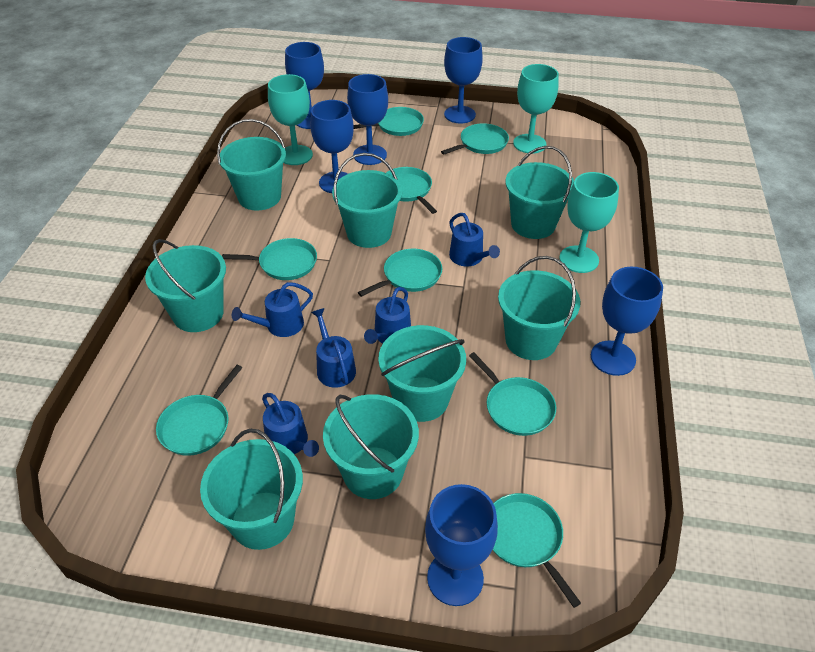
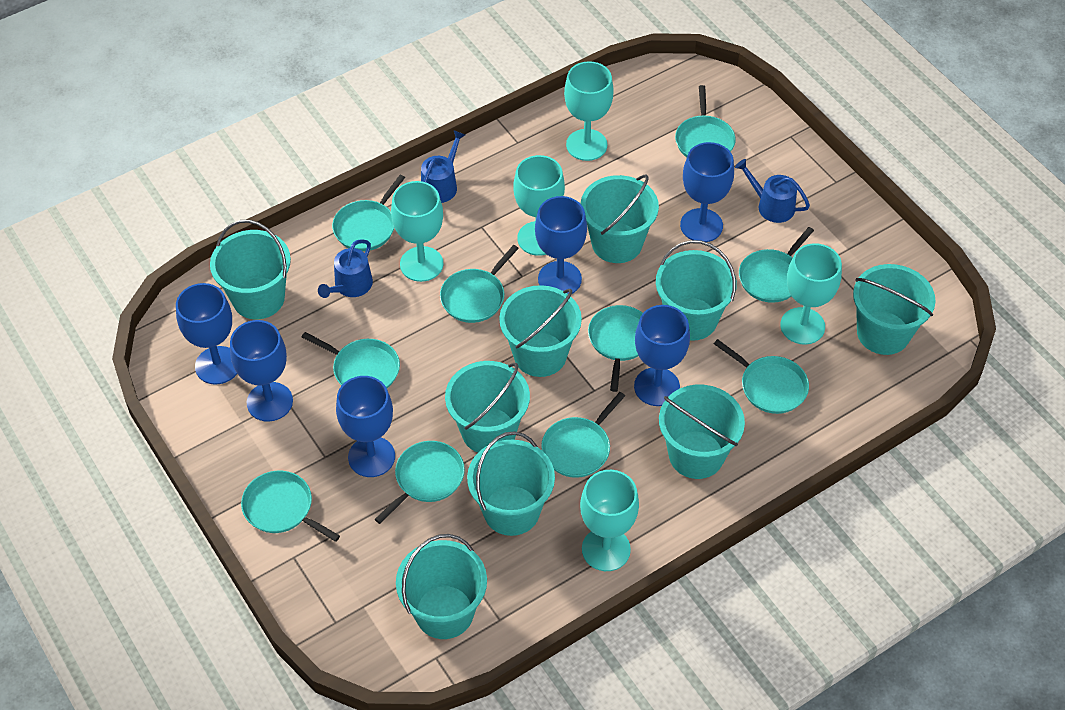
blue watering can: 5 -> 3
turquoise bucket: 8 -> 9
turquoise goblet: 3 -> 5
turquoise pan: 8 -> 10

